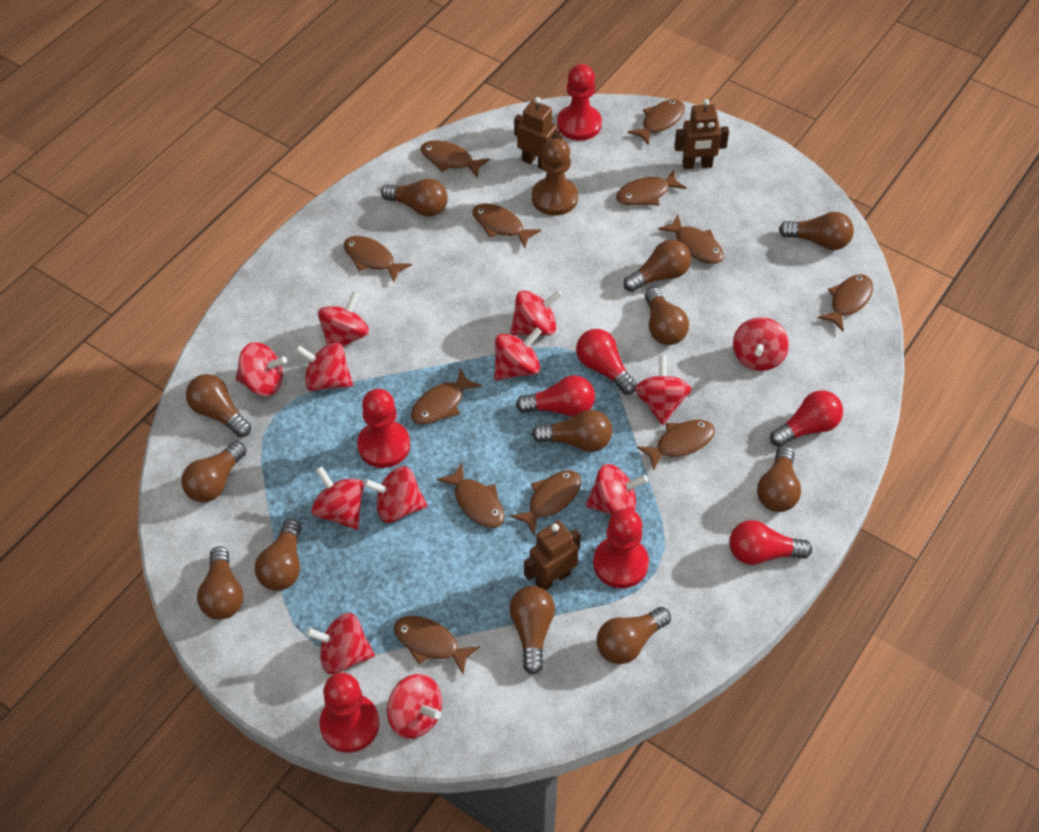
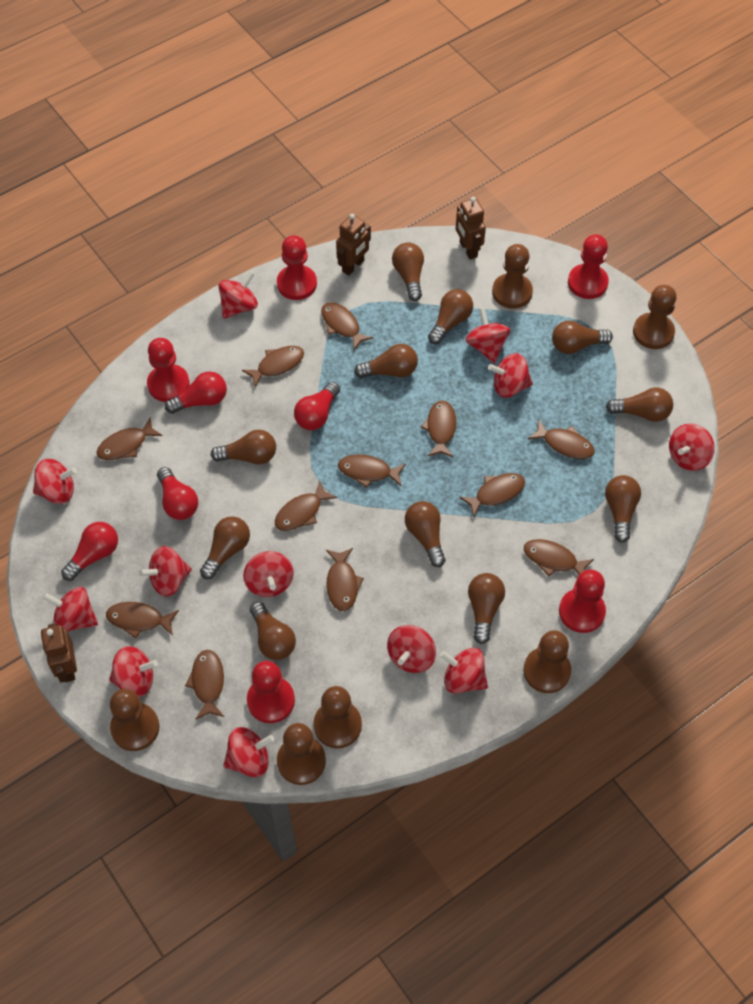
brown light bulb: 12 -> 11
brown pawn: 1 -> 6
red pawn: 4 -> 5

